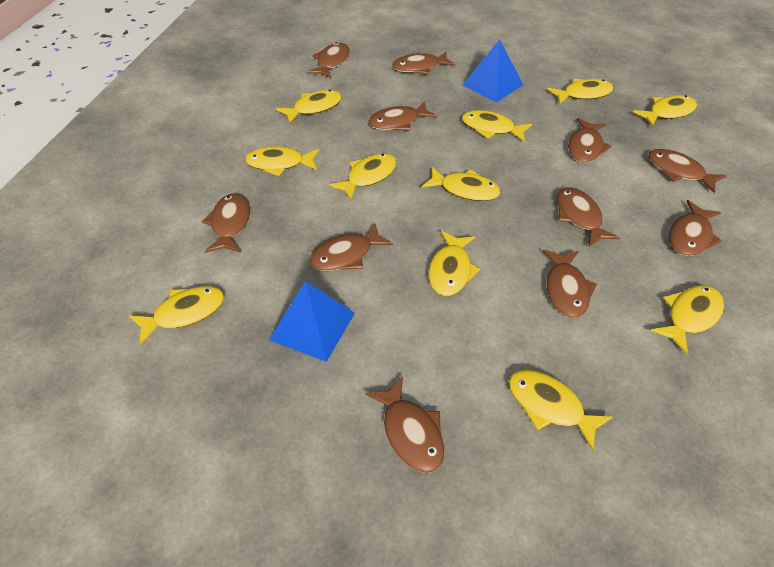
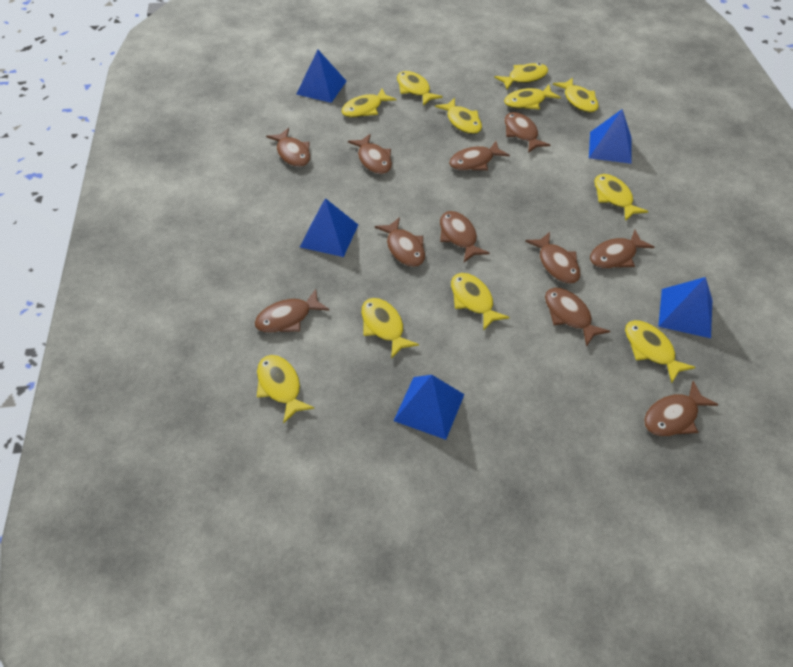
blue pyramid: 2 -> 5

